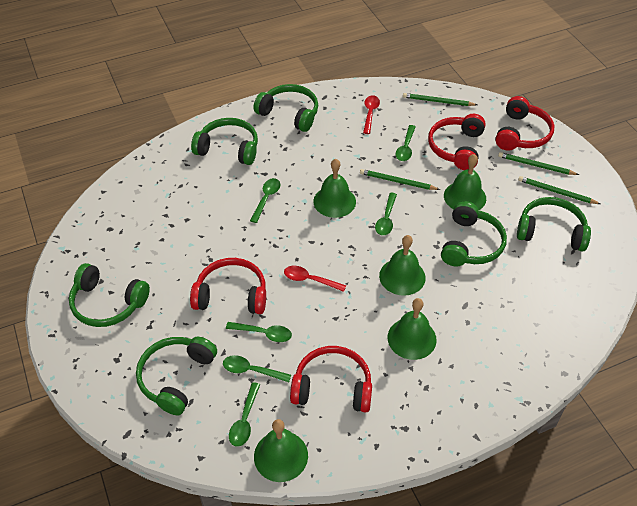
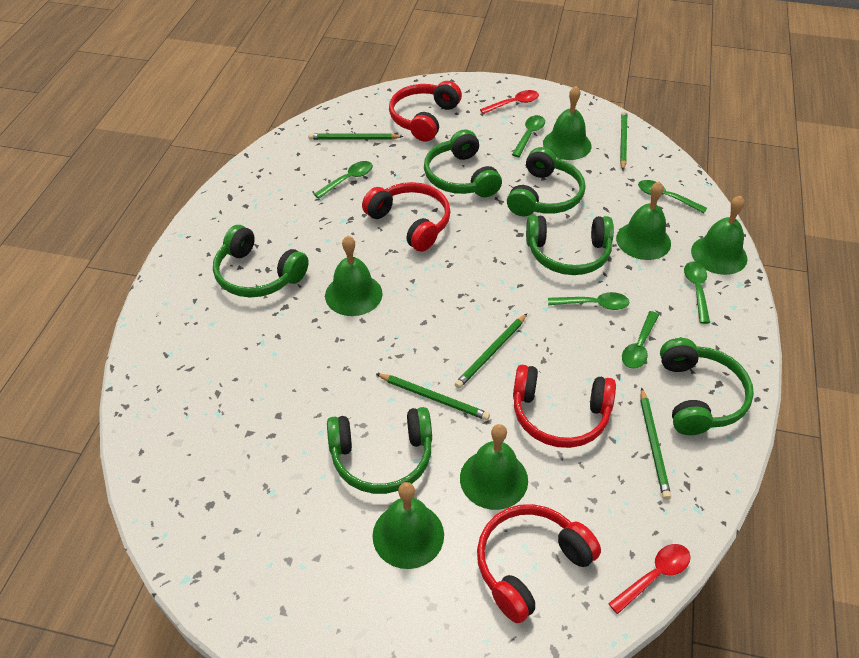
green bell: 5 -> 6
green pencil: 4 -> 5

